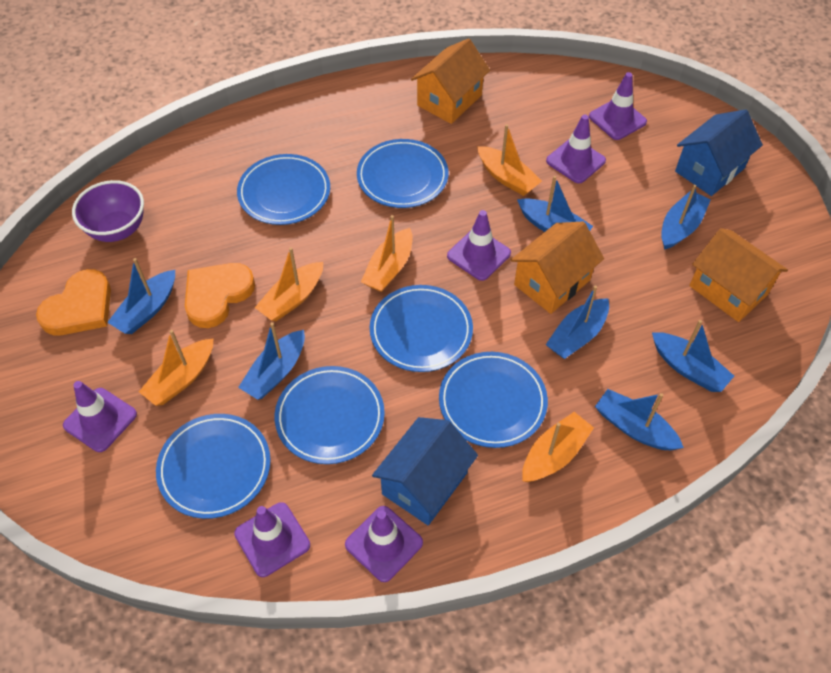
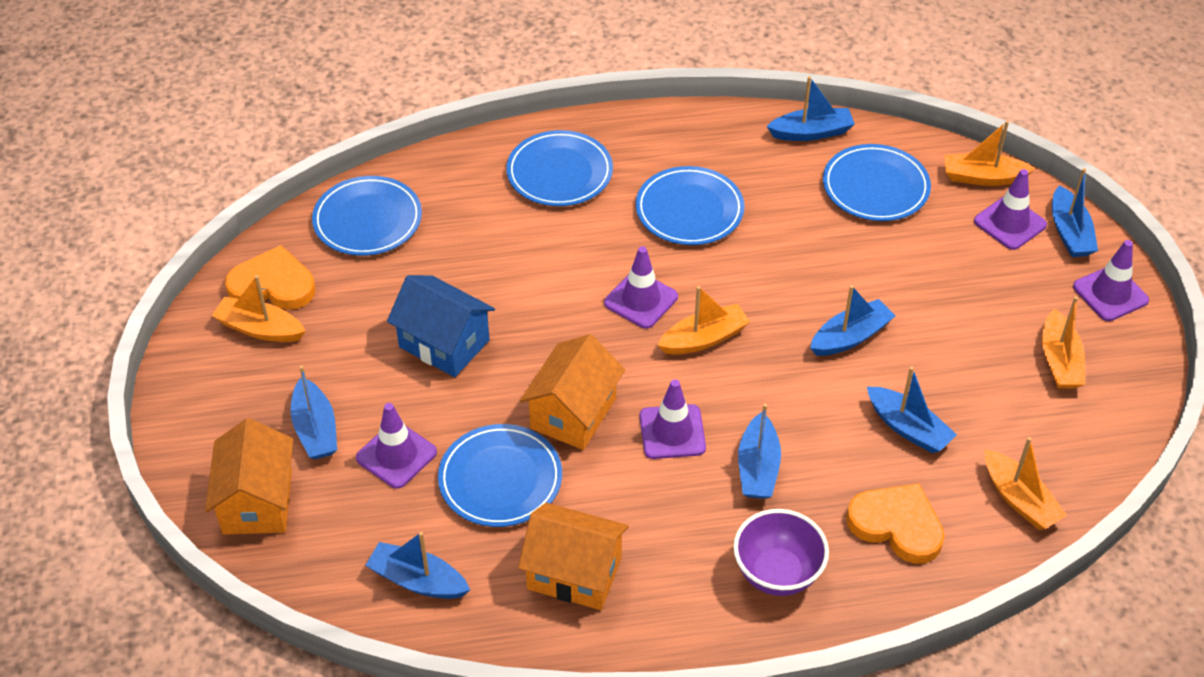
blue house: 2 -> 1
blue plate: 6 -> 5
purple traffic cone: 6 -> 5

